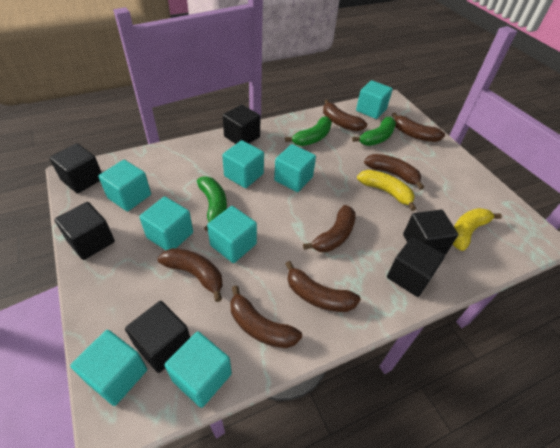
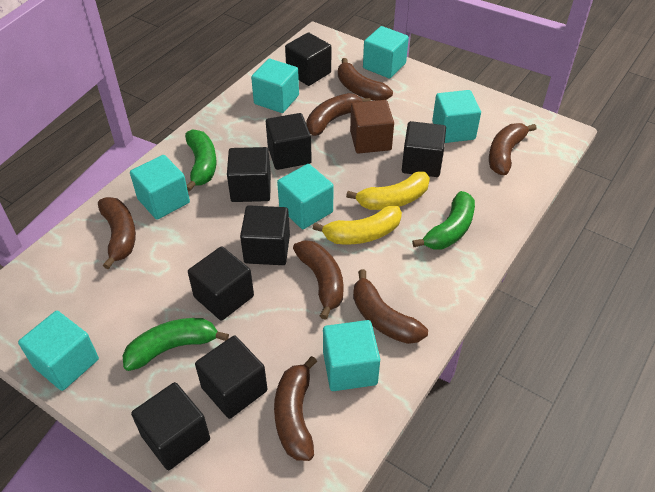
black cube: 6 -> 8
brown cube: 0 -> 1
turquoise cube: 8 -> 7

